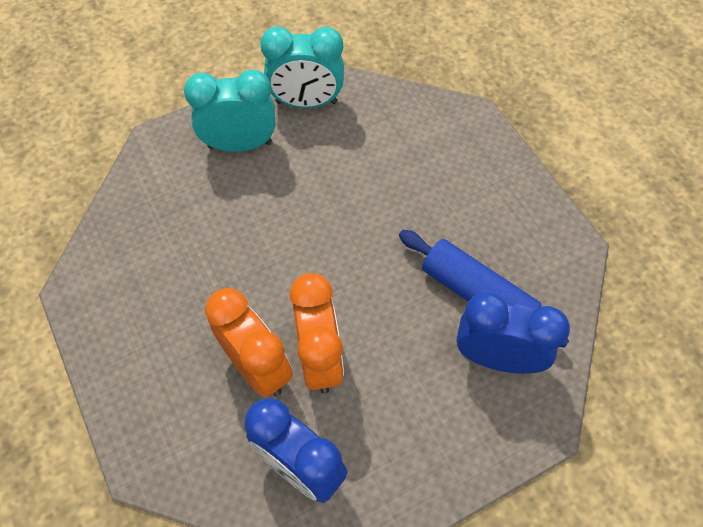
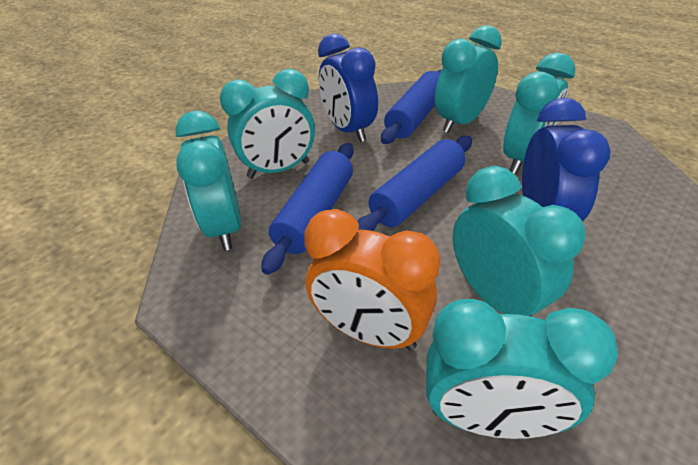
blue rolling pin: 1 -> 3
orange clock: 2 -> 1
turquoise clock: 2 -> 6

